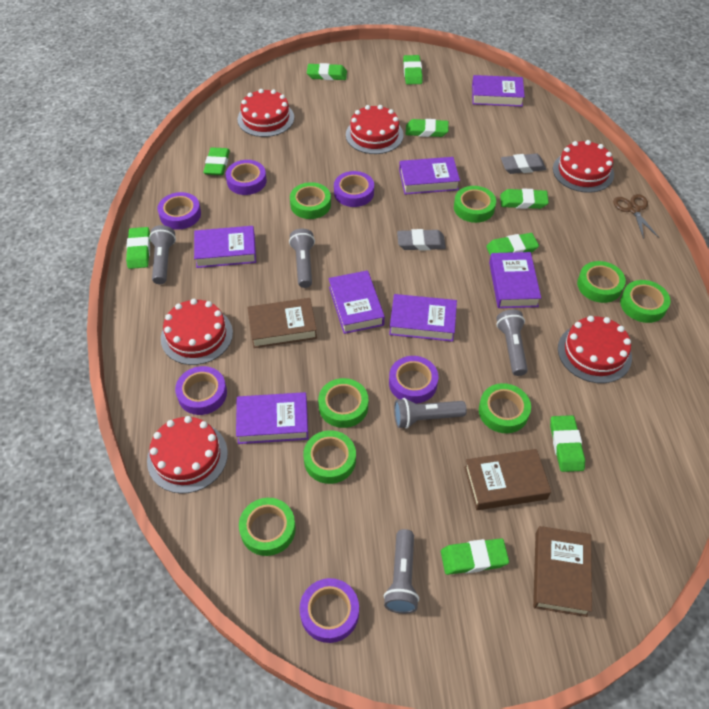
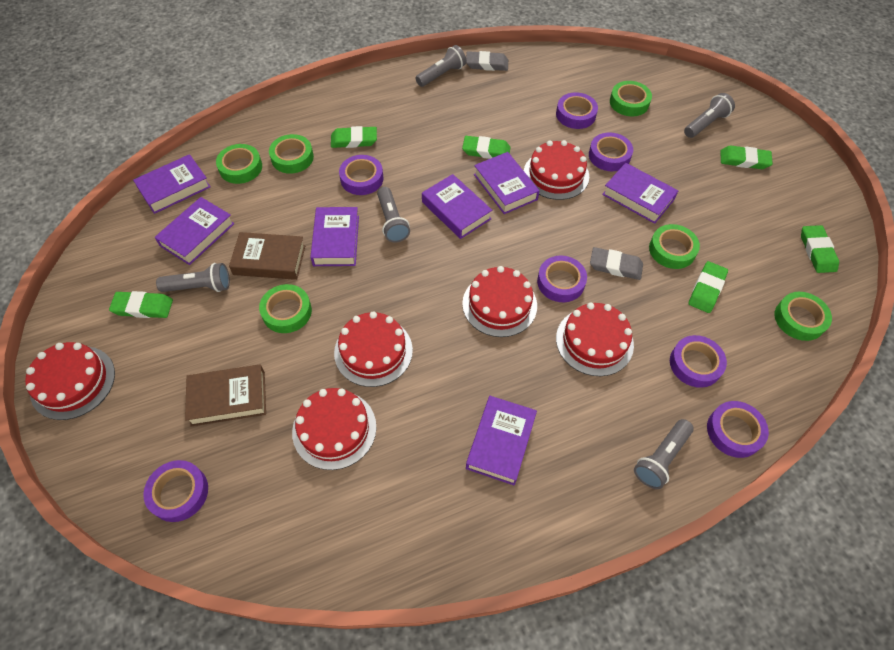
brown book: 3 -> 2
brown scissors: 1 -> 0
green eraser: 9 -> 6
green tape: 8 -> 6
purple tape: 6 -> 7

